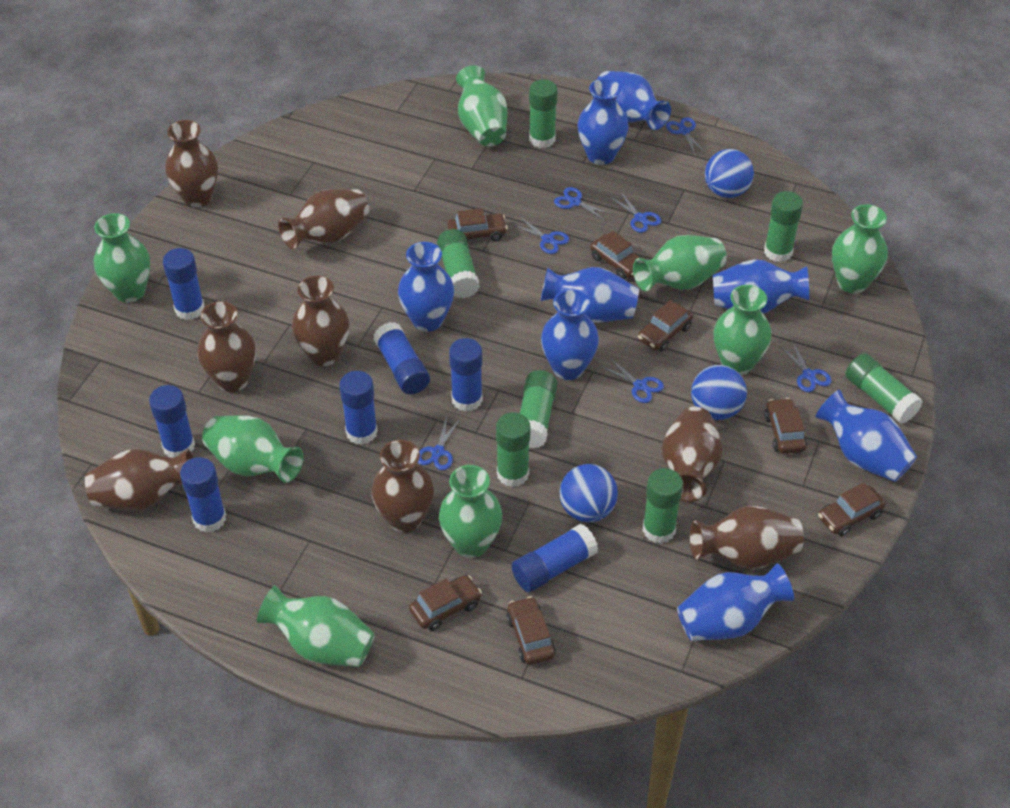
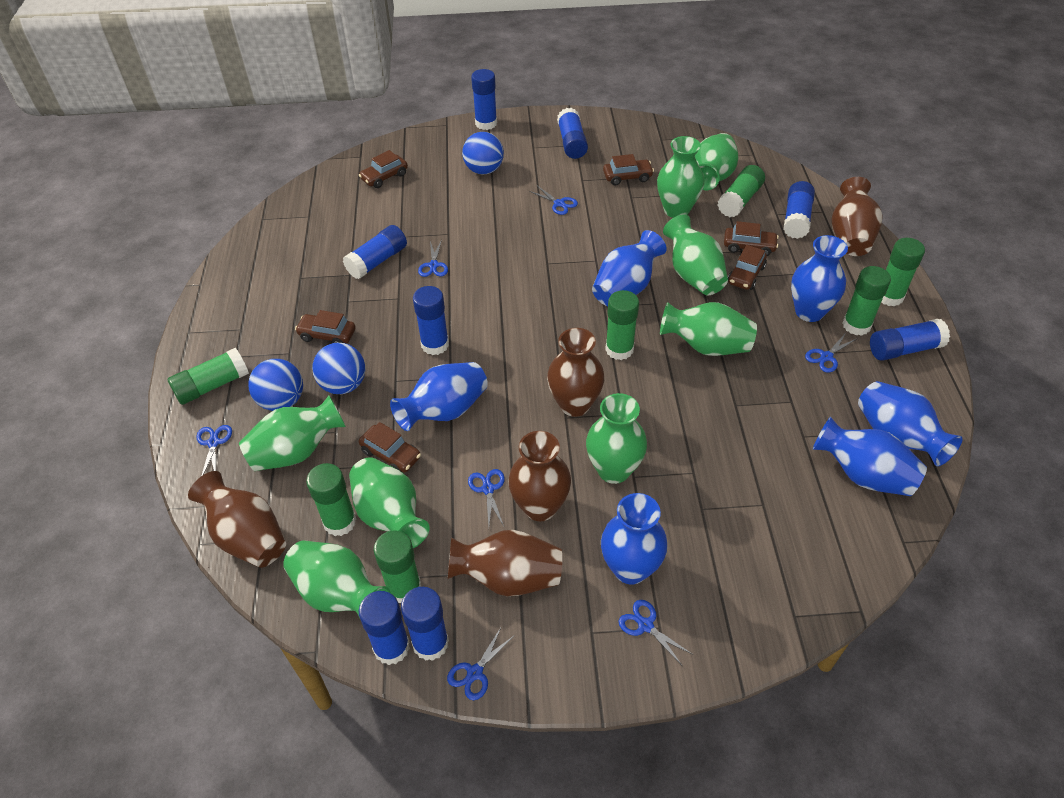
blue glue stick: 7 -> 8
blue vase: 8 -> 6
brown car: 7 -> 6
brown vase: 8 -> 5

